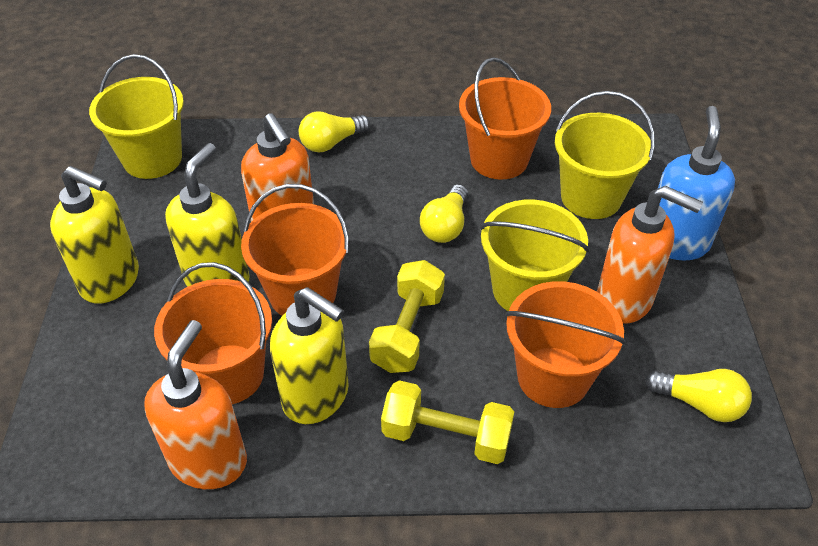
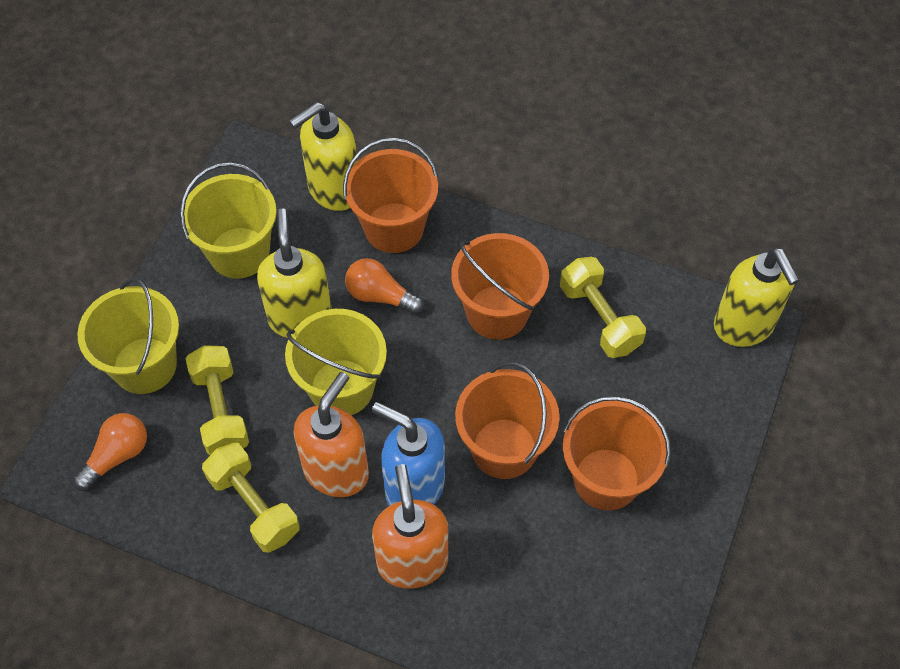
orange light bulb: 0 -> 2
orange soap dispenser: 3 -> 2
yellow dumbbell: 2 -> 3
yellow light bulb: 3 -> 0

